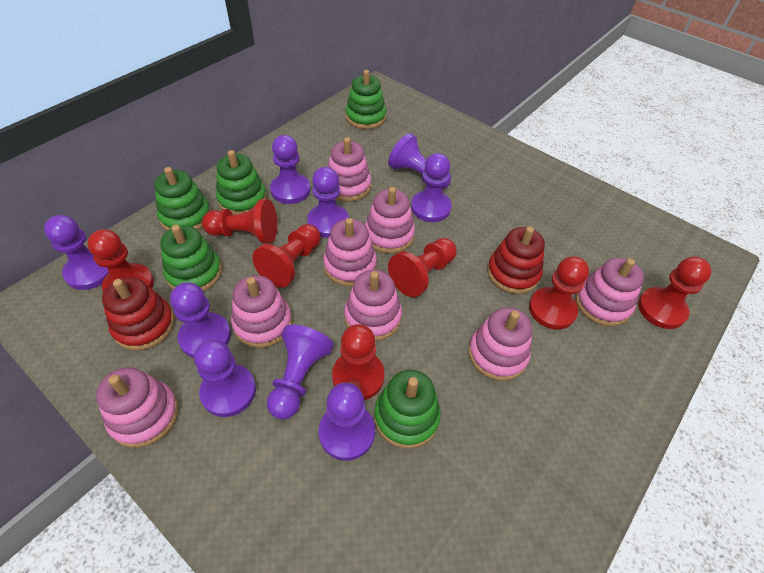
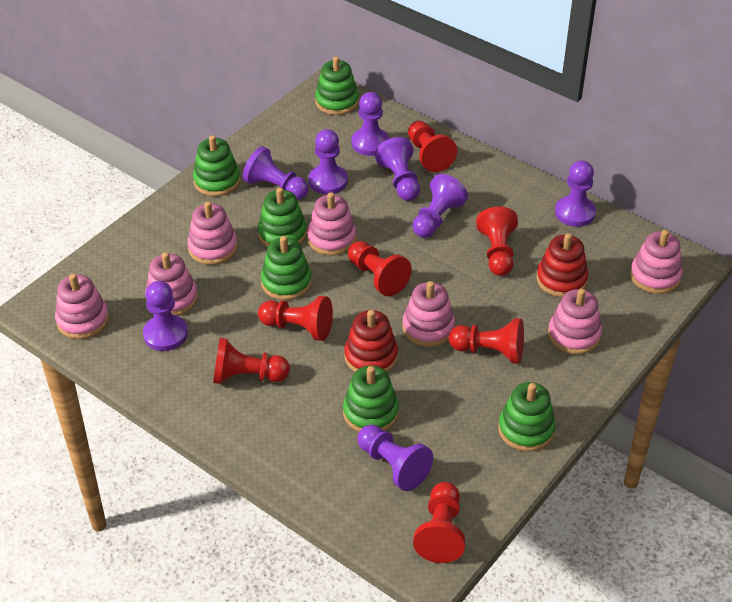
green stacking toy: 5 -> 6
pink stacking toy: 8 -> 7
purple pawn: 9 -> 8

